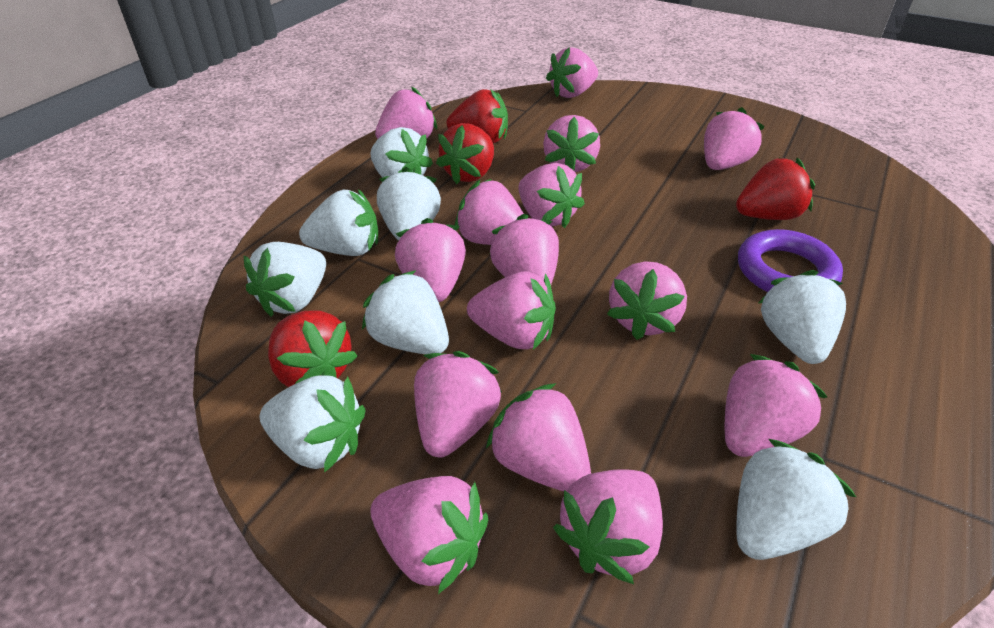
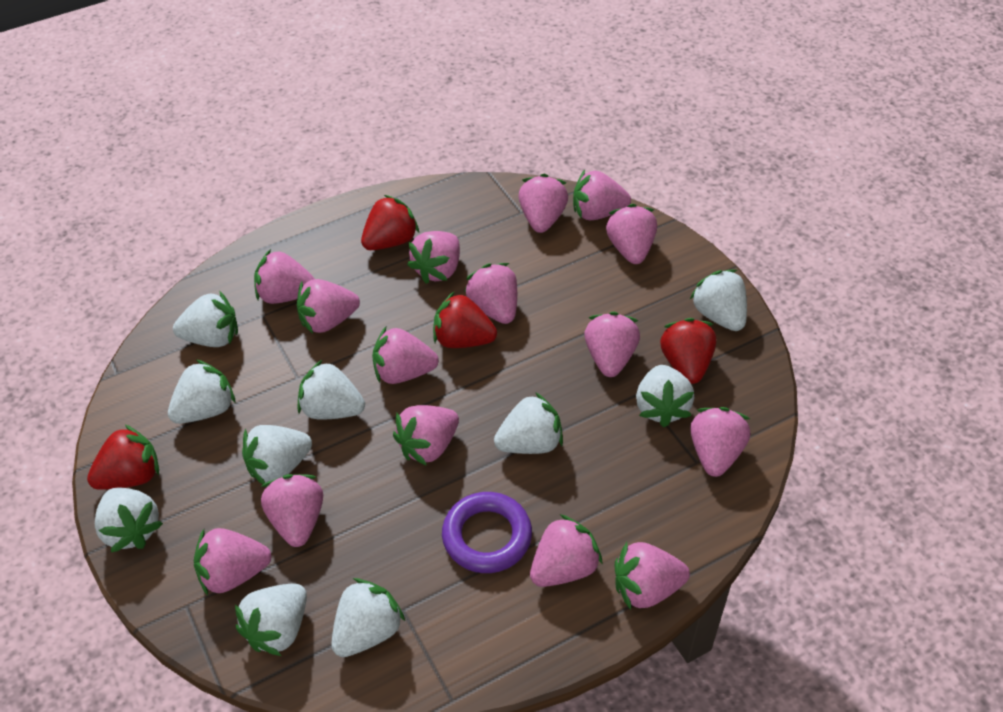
white strawberry: 8 -> 10

